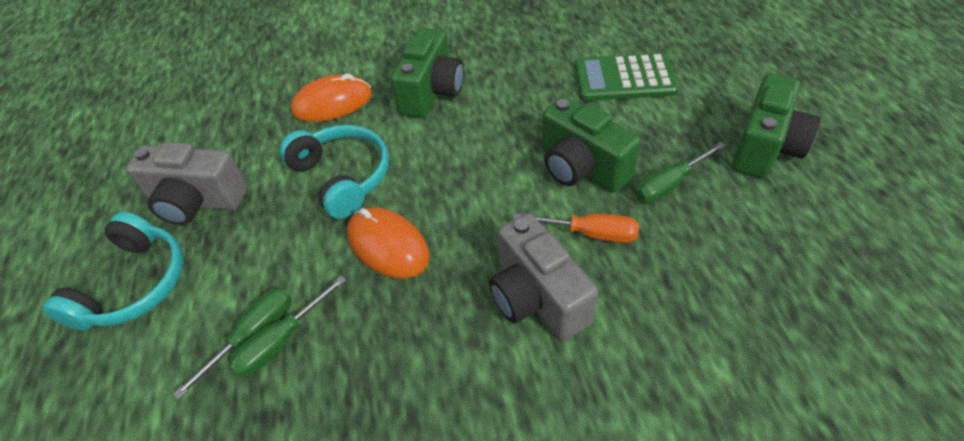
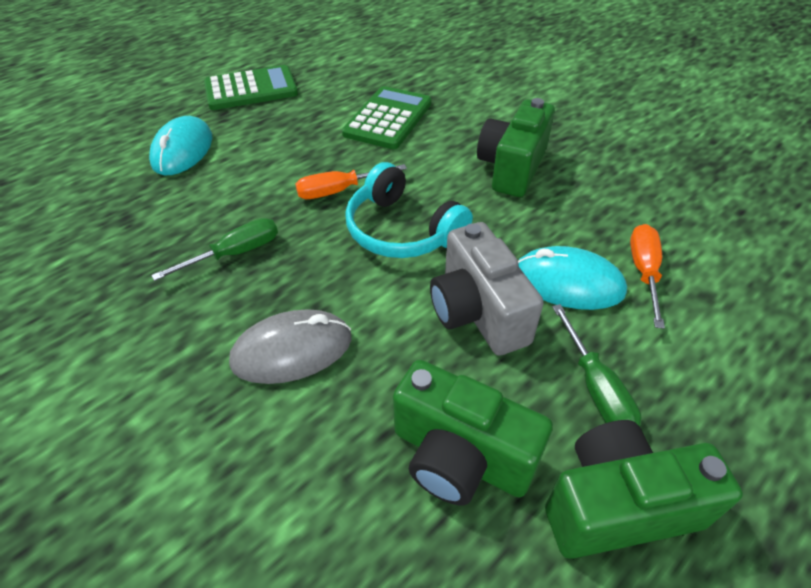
green calculator: 1 -> 2
green screwdriver: 3 -> 2
grey camera: 2 -> 1
grey mouse: 0 -> 1
orange mouse: 2 -> 0
orange screwdriver: 1 -> 2
turquoise headphones: 2 -> 1
turquoise mouse: 0 -> 2

